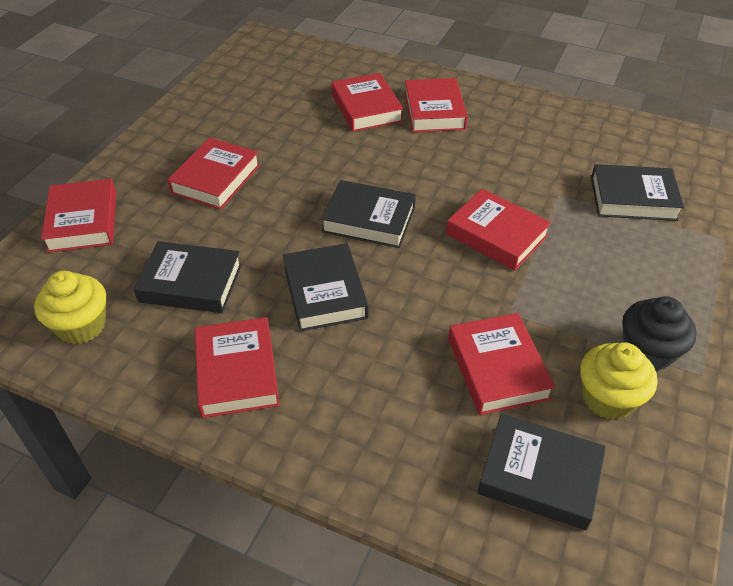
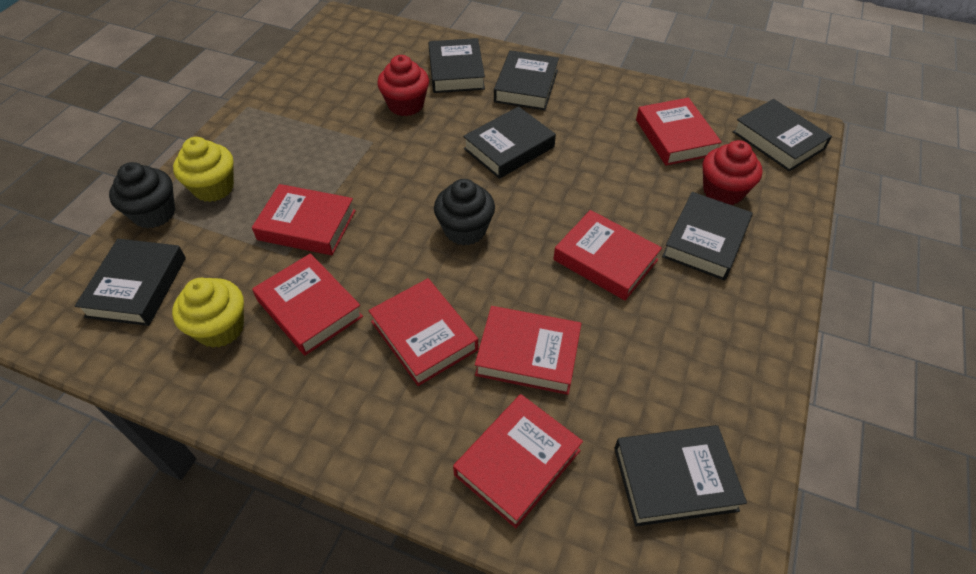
black book: 5 -> 7
black cupcake: 1 -> 2
red cupcake: 0 -> 2

